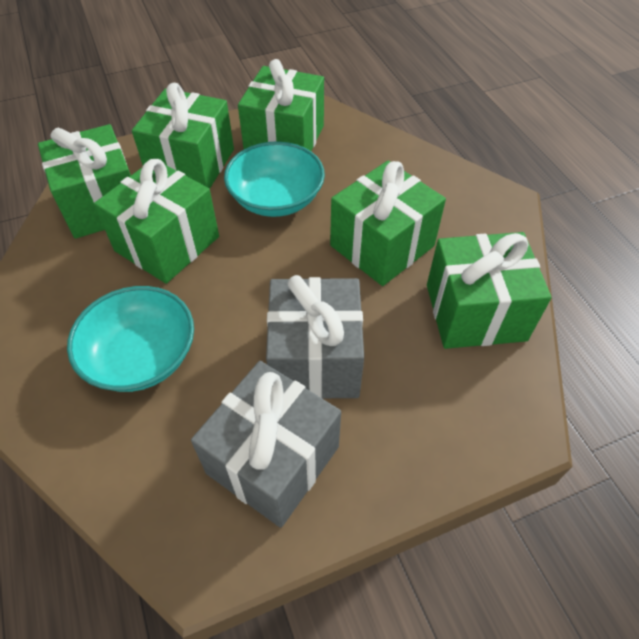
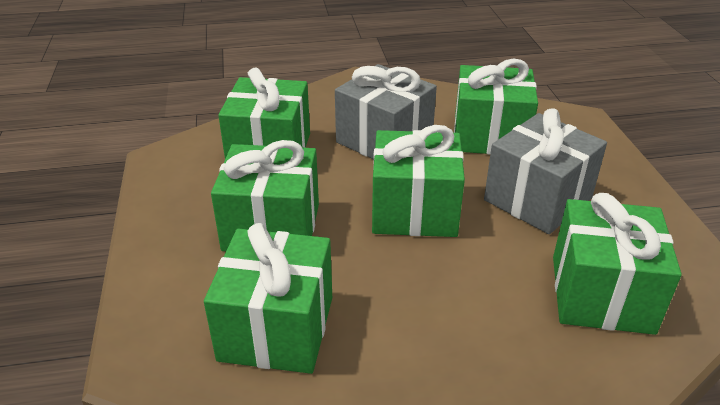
turquoise bowl: 2 -> 0

